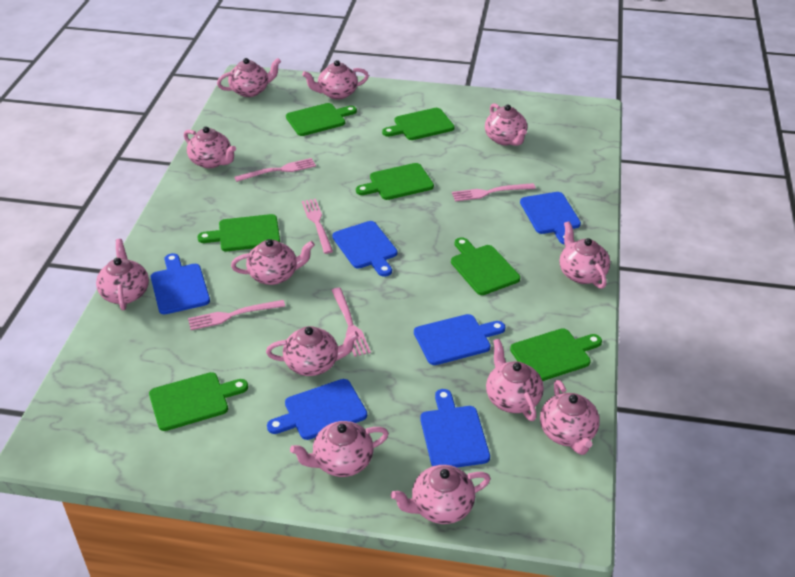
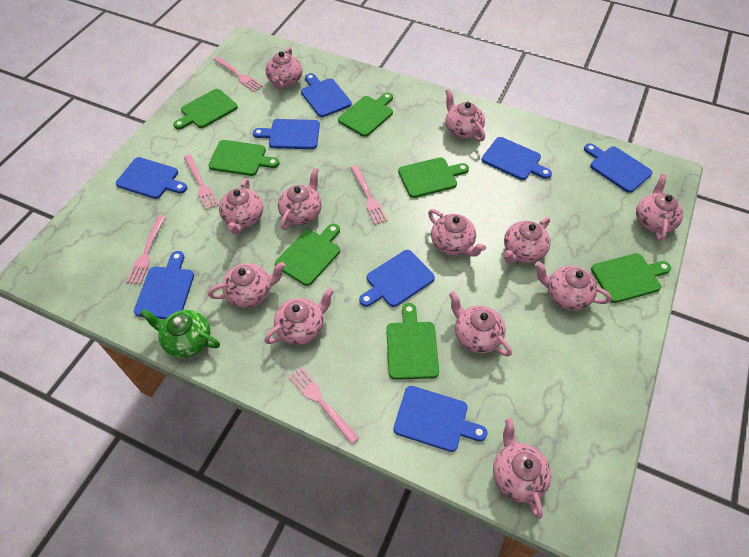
blue cutting board: 6 -> 8
green teapot: 0 -> 1

